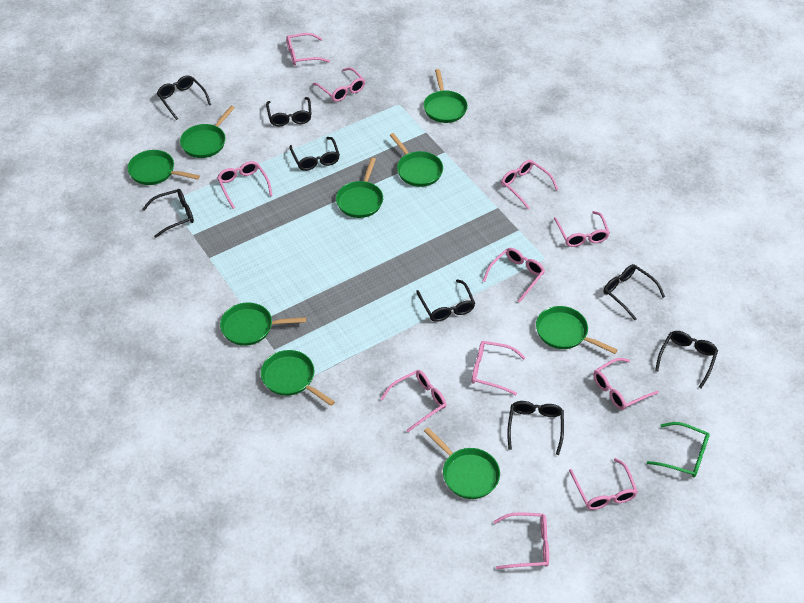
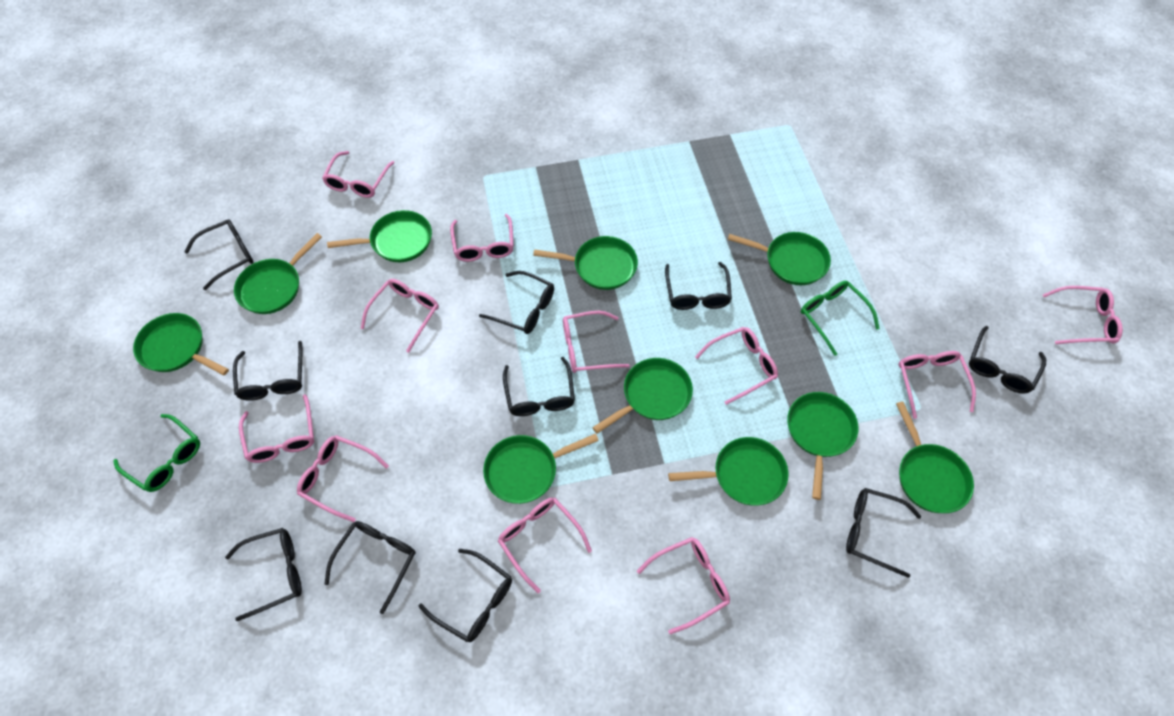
black glasses: 8 -> 10
green glasses: 1 -> 2
green pan: 9 -> 10

